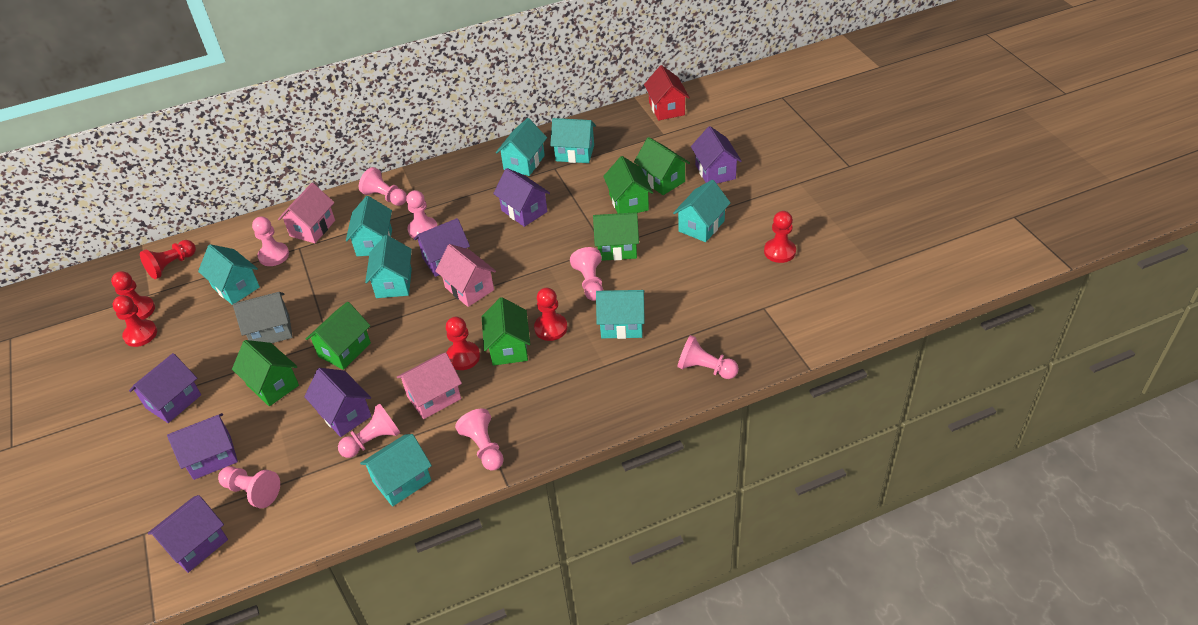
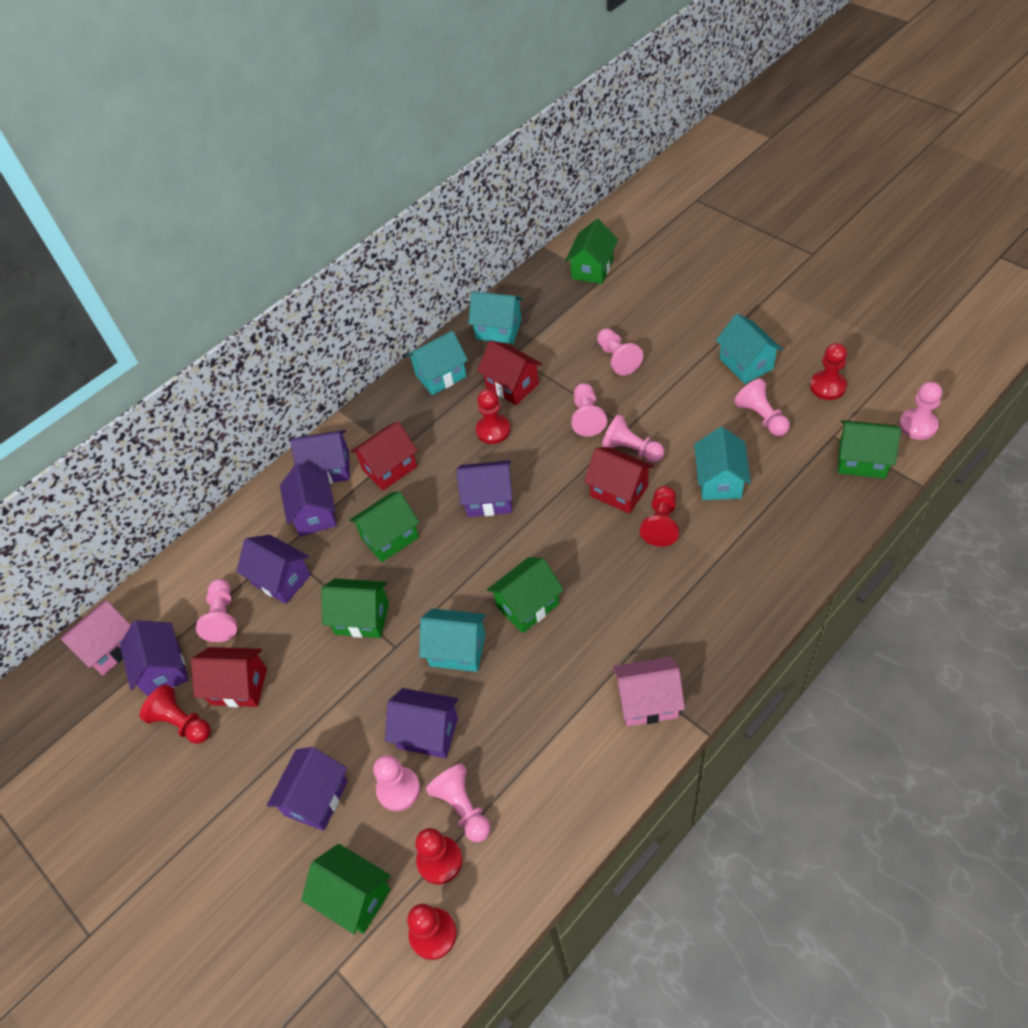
grey house: 1 -> 0
pink house: 3 -> 2
red house: 1 -> 4
turquoise house: 8 -> 5

